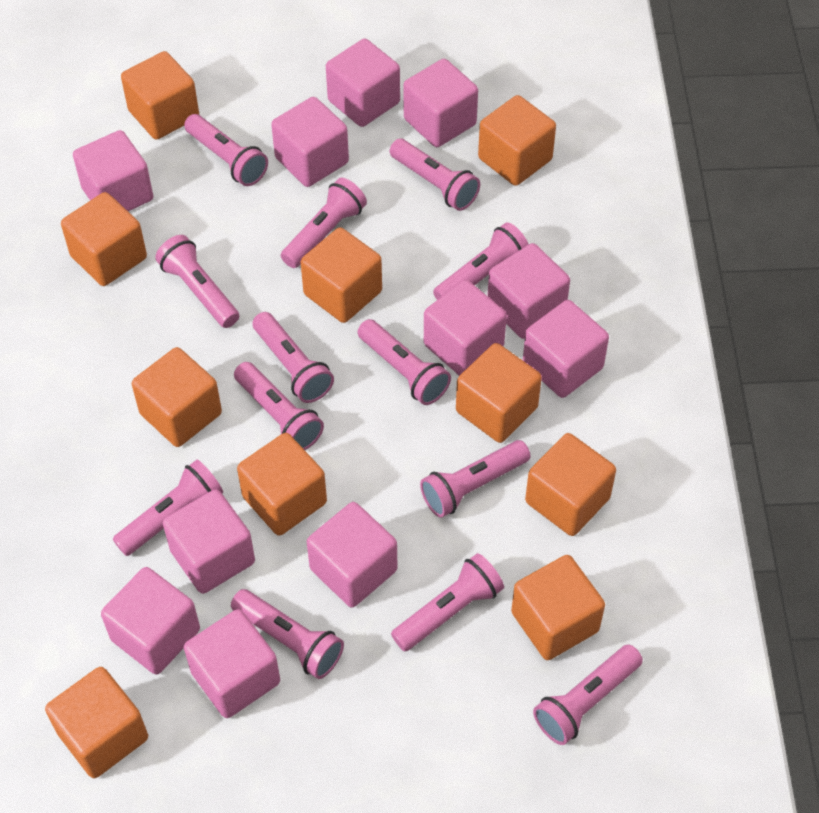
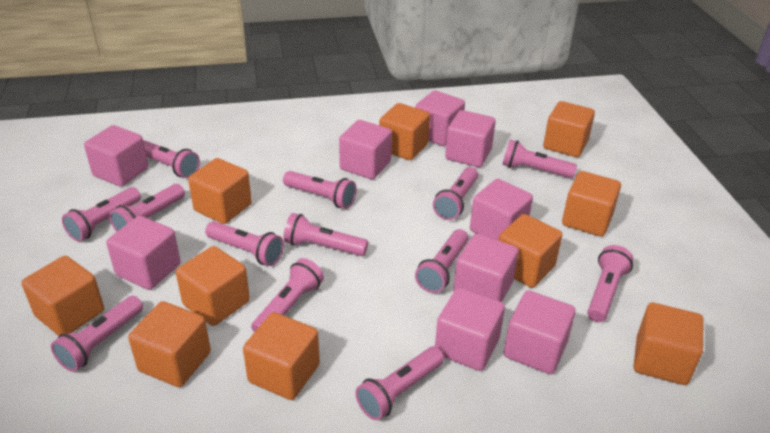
pink cube: 11 -> 9

